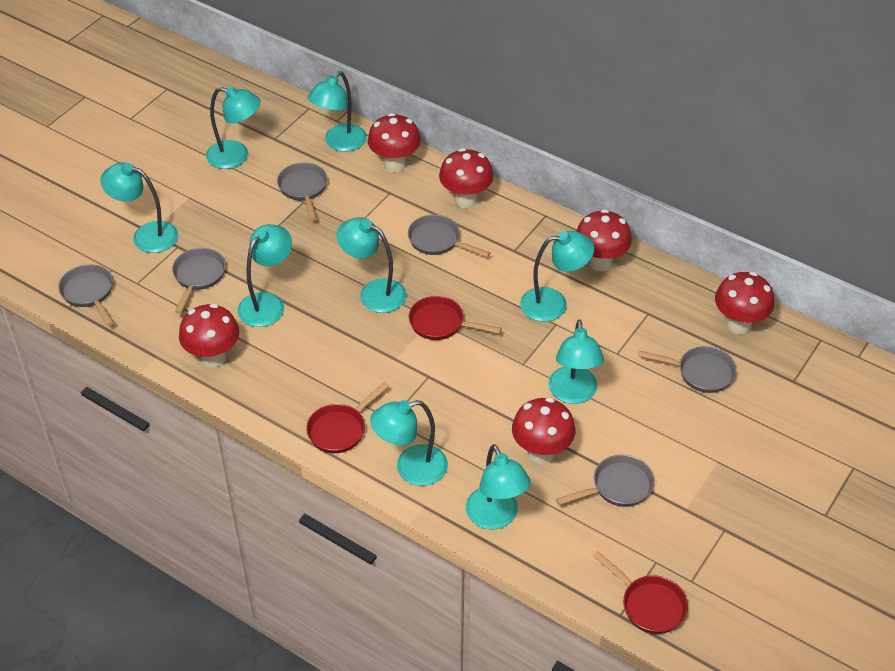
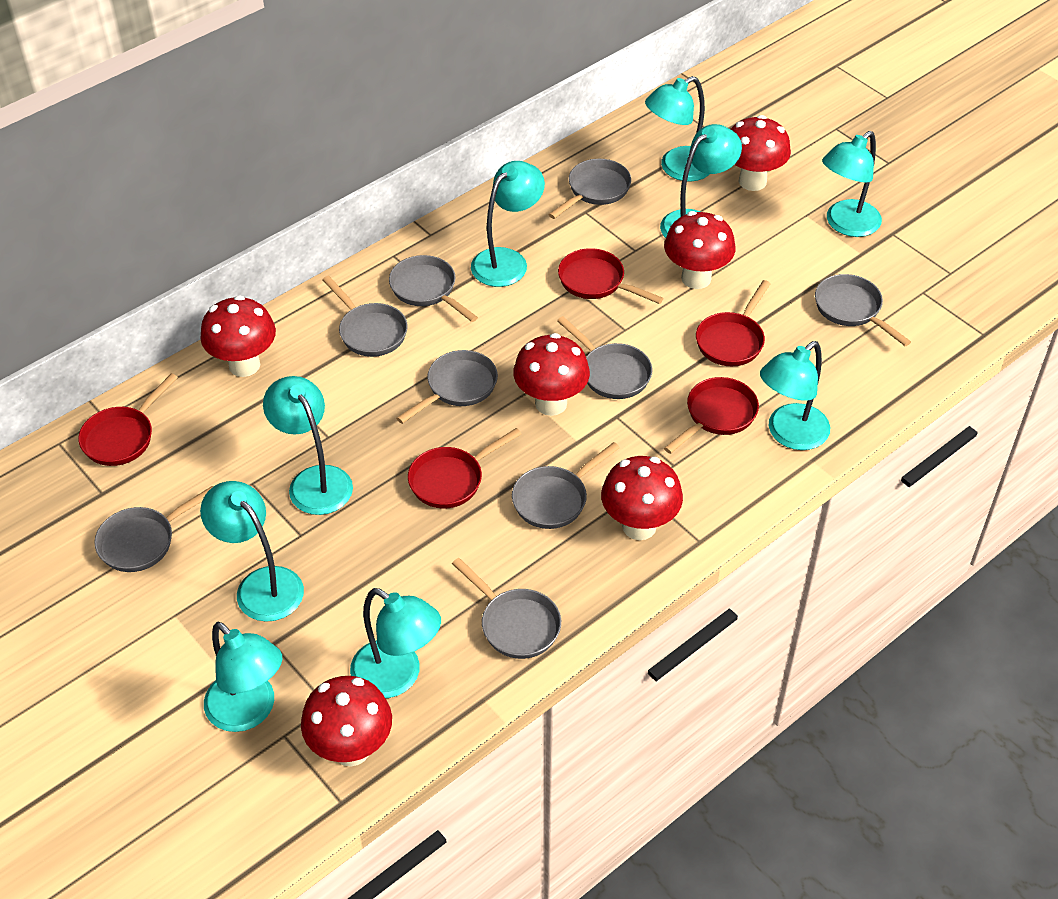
grey pan: 6 -> 9
red pan: 3 -> 5

